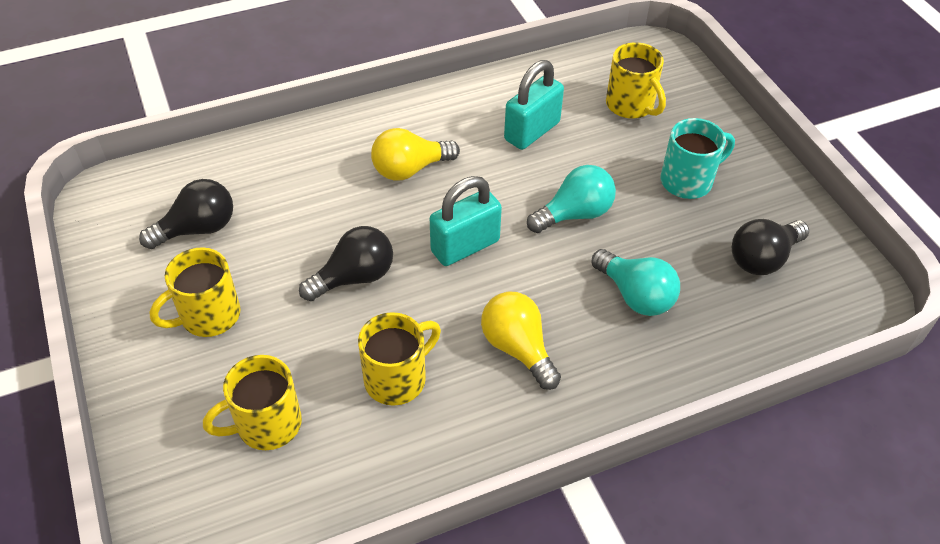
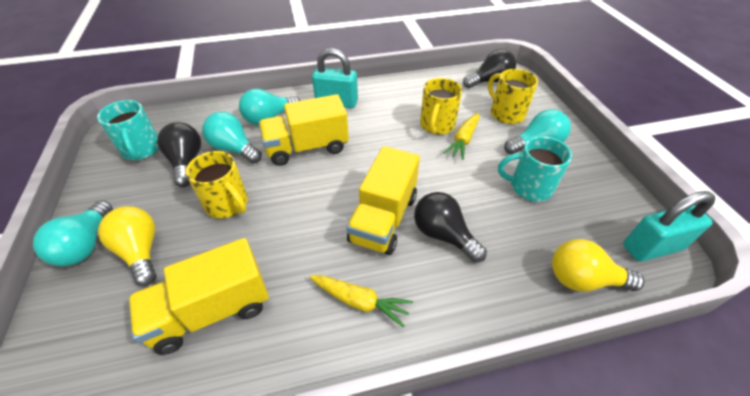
turquoise light bulb: 2 -> 4
turquoise mug: 1 -> 2
yellow carrot: 0 -> 2
yellow mug: 4 -> 3
yellow truck: 0 -> 3

